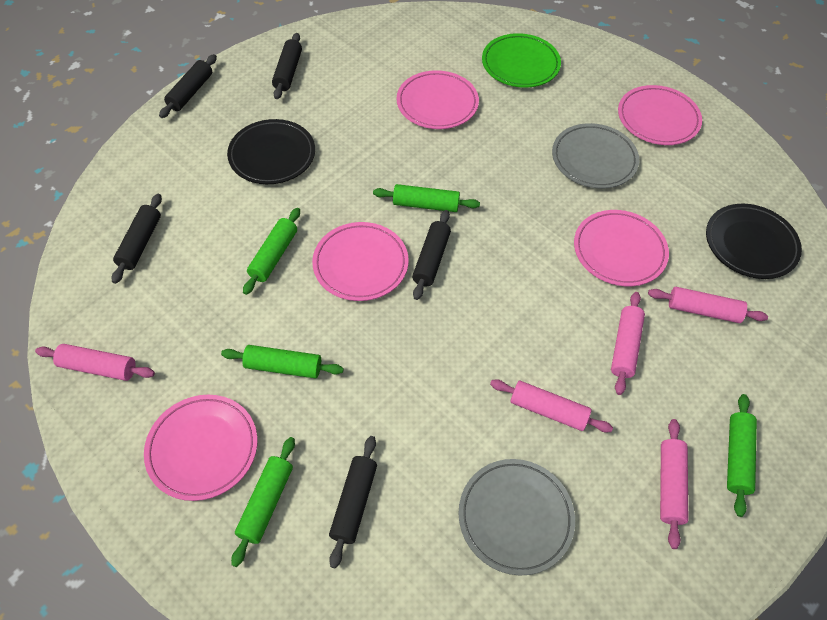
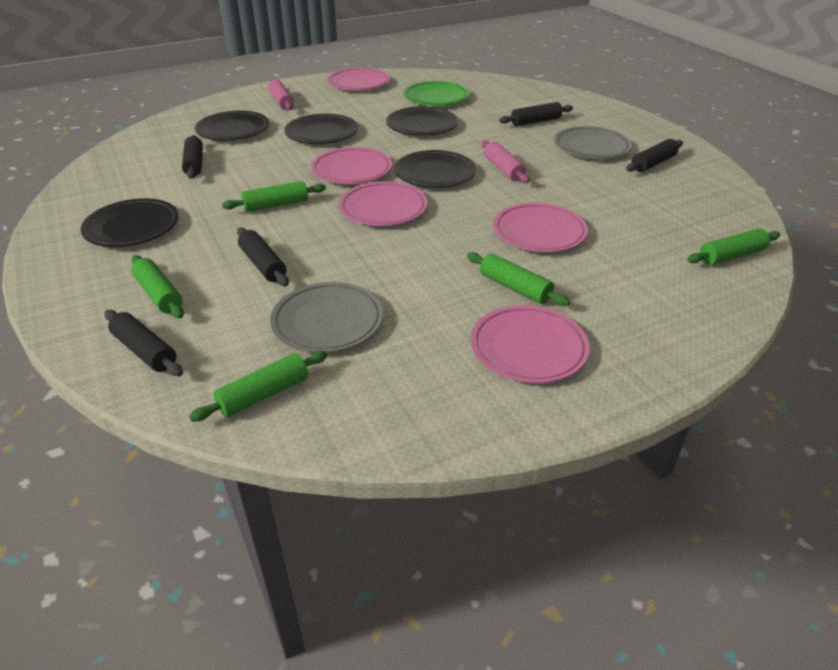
black plate: 2 -> 5
pink rolling pin: 5 -> 2

